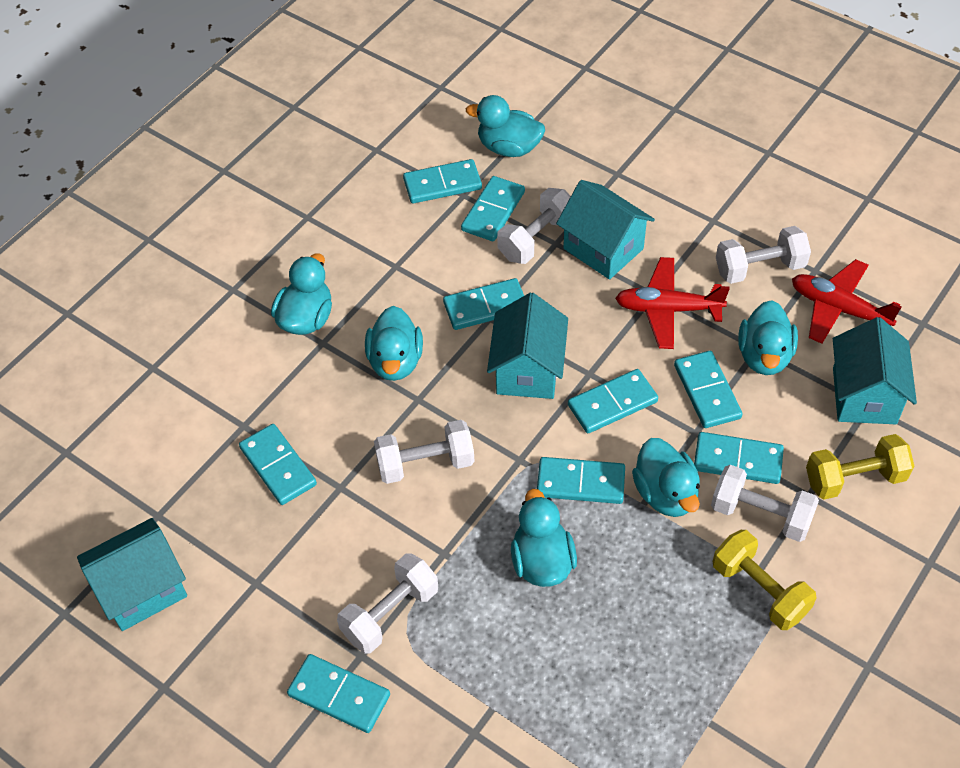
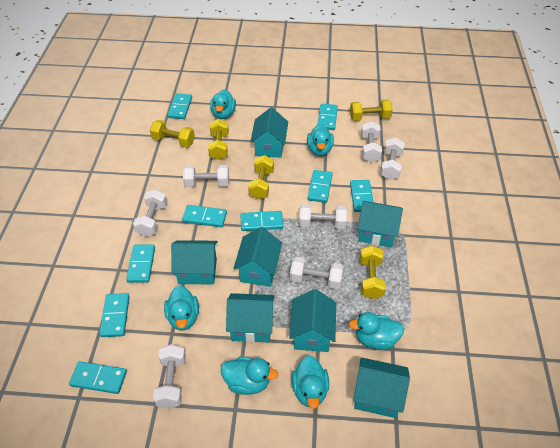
red plane: 2 -> 0
turquoise house: 4 -> 7
white dumbbell: 5 -> 7
yellow dumbbell: 2 -> 5

